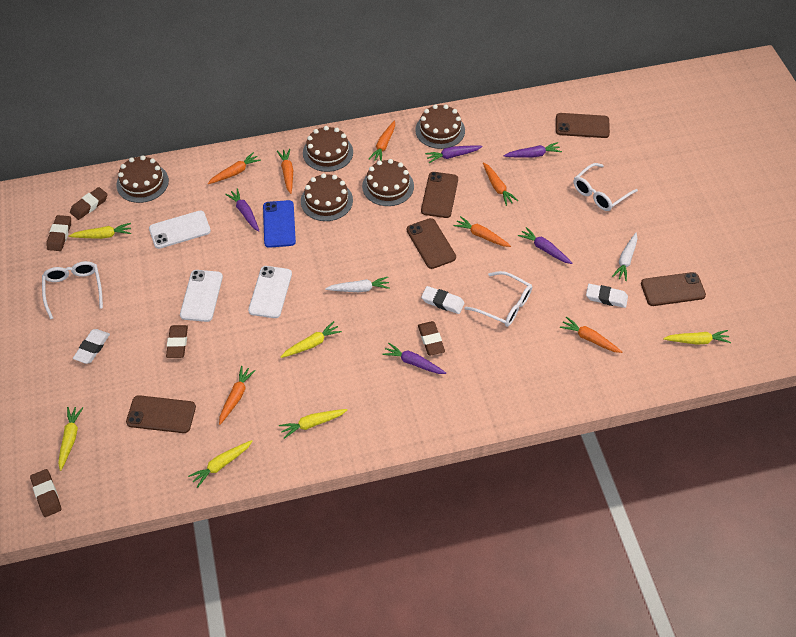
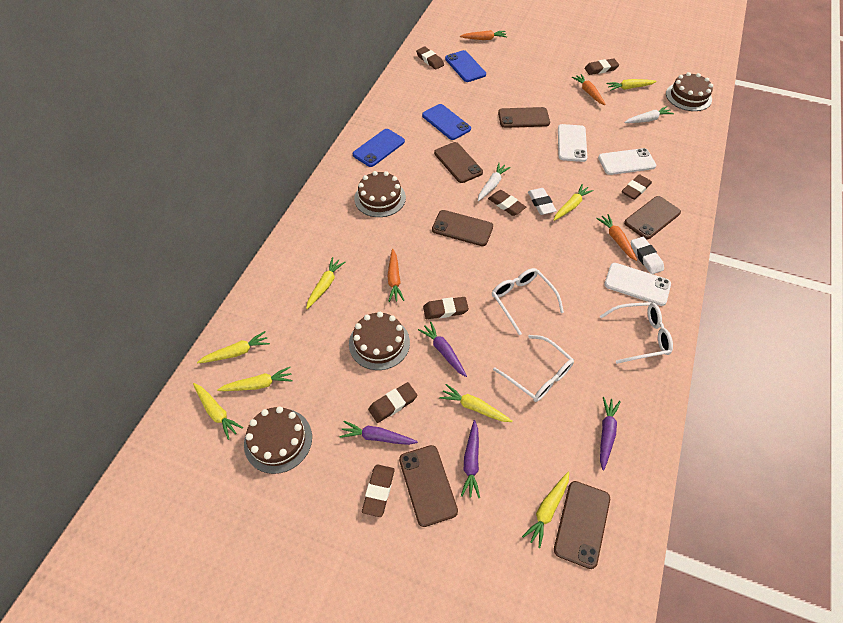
blue phone: 1 -> 3
brown cake: 5 -> 4
brown eraser: 5 -> 7
brown phone: 5 -> 6
orange carrot: 7 -> 4
purple carrot: 5 -> 4
white eraser: 3 -> 2
yellow carrot: 6 -> 8

